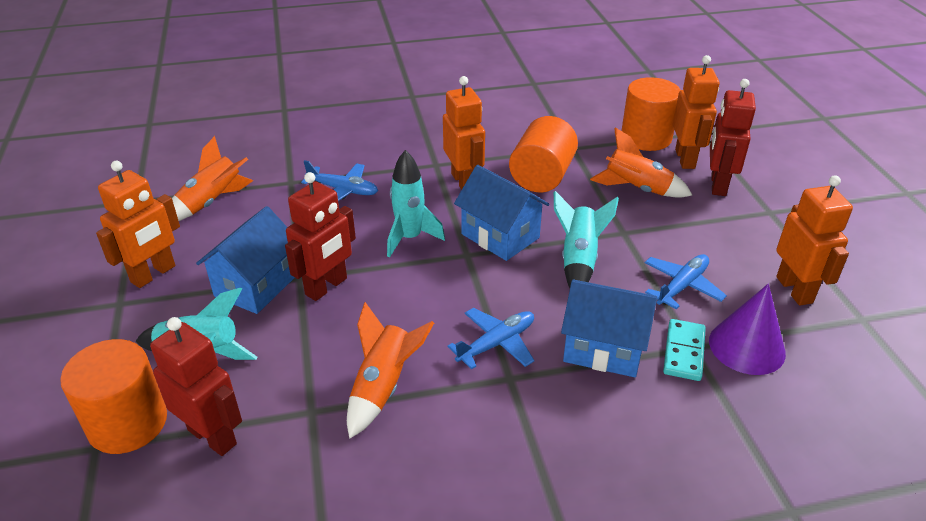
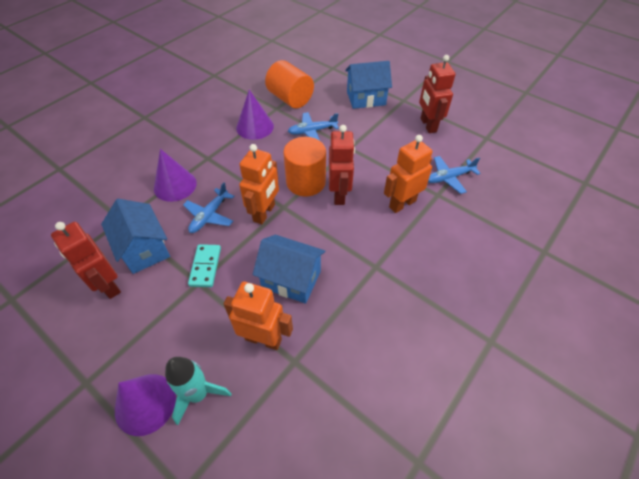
orange cylinder: 3 -> 2
orange robot: 4 -> 3
orange rocket: 3 -> 0
purple cone: 1 -> 3
turquoise rocket: 3 -> 1

